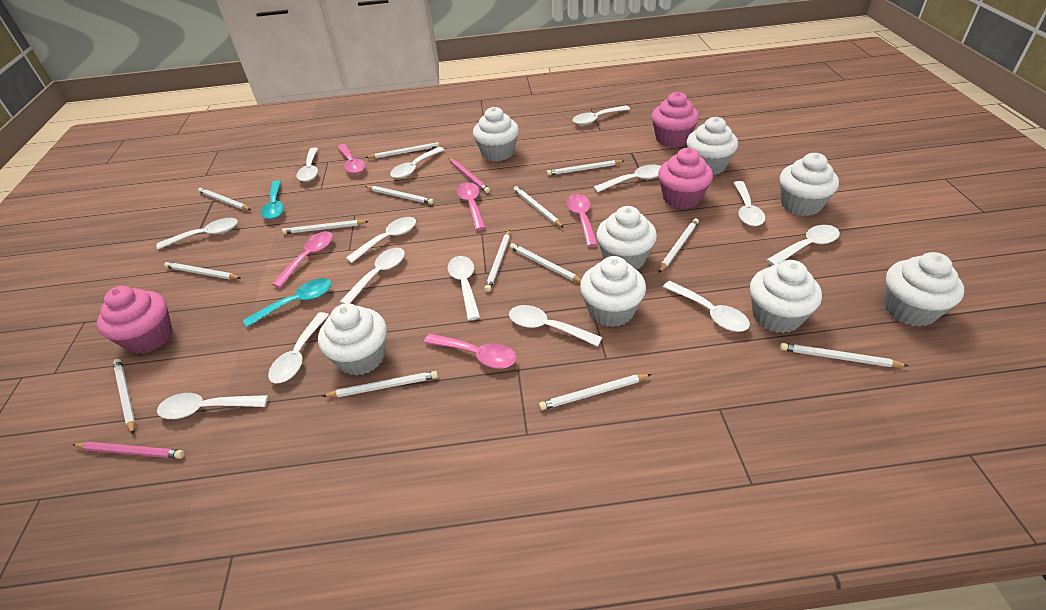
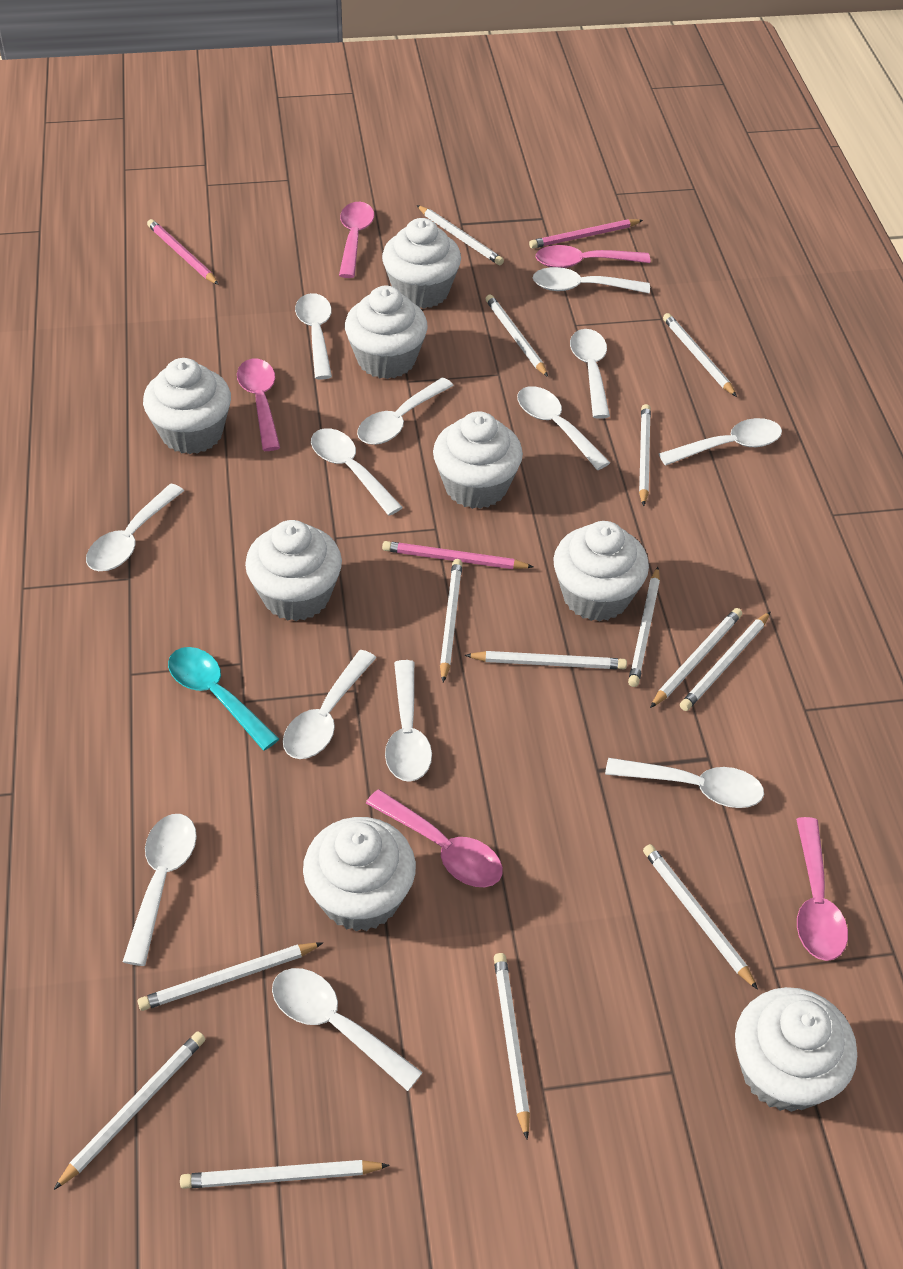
pink cupcake: 3 -> 0
pink pencil: 2 -> 3
turquoise spoon: 2 -> 1
white spoon: 14 -> 13

